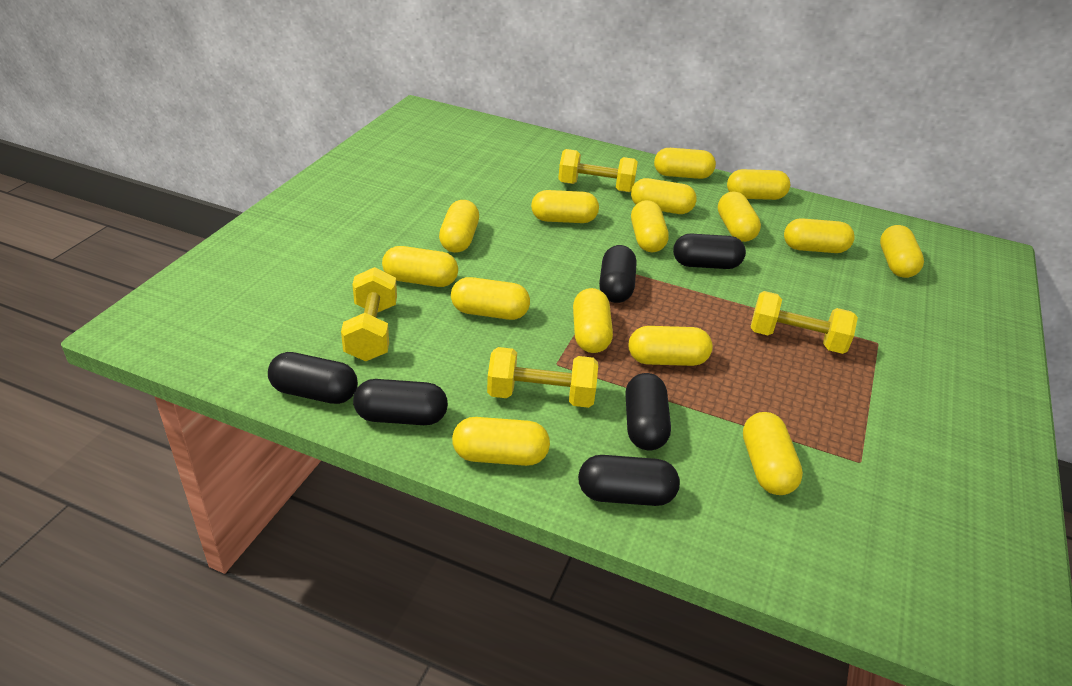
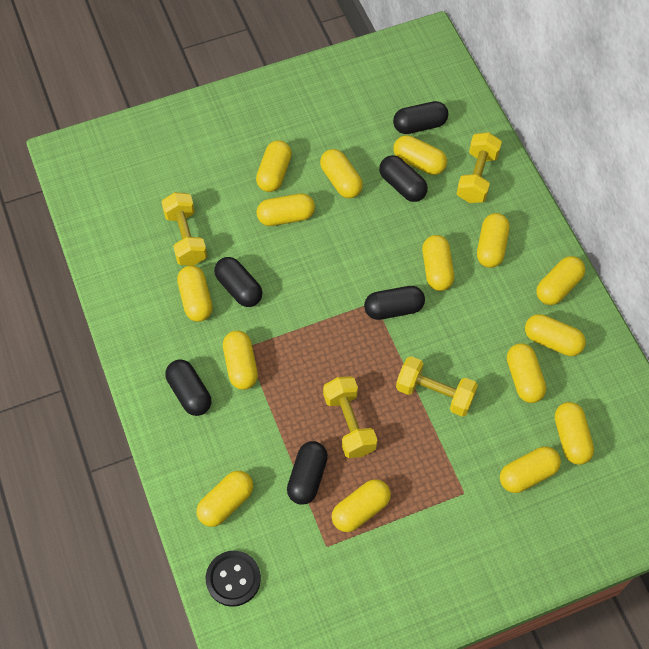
black button: 0 -> 1

